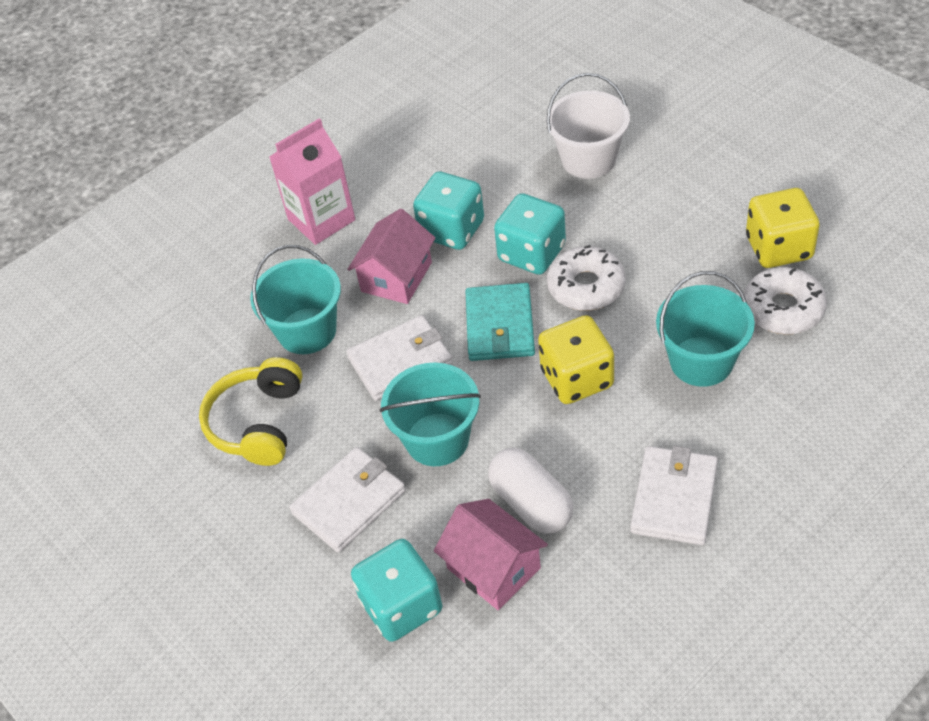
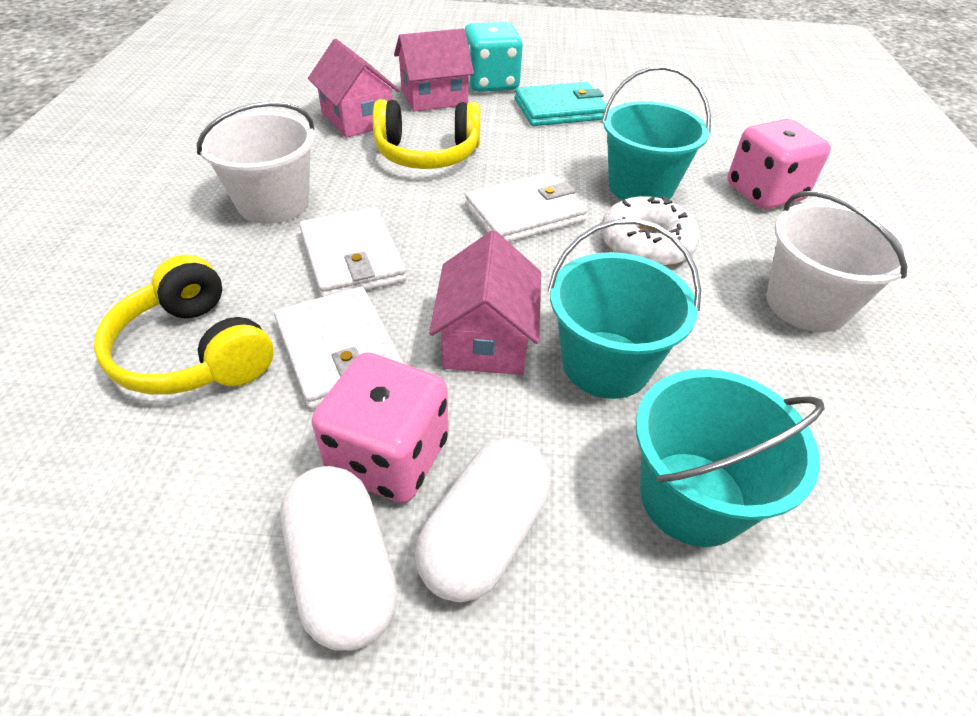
pink carton: 1 -> 0
pink dice: 0 -> 2
pink house: 2 -> 3
turquoise dice: 3 -> 1
white bucket: 1 -> 2
white capsule: 1 -> 2
white donut: 2 -> 1
yellow dice: 2 -> 0
yellow headphones: 1 -> 2

